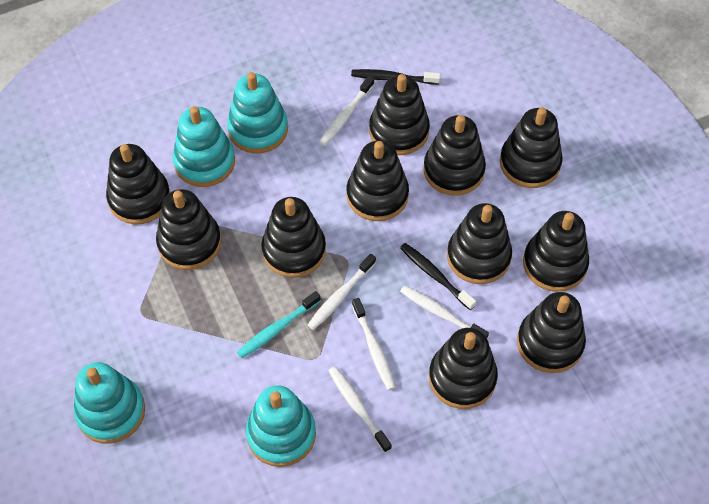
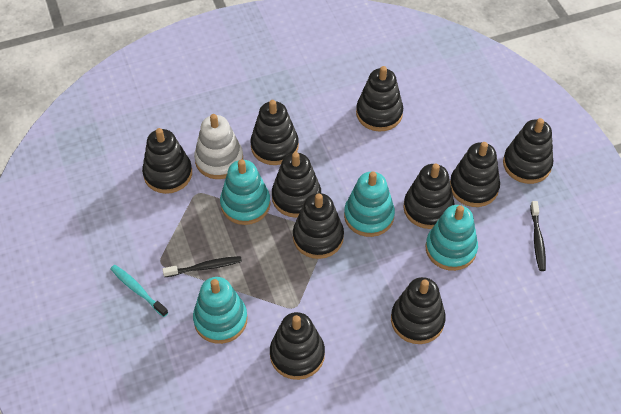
black stacking toy: 11 -> 10
white stacking toy: 0 -> 1
white toothbrush: 5 -> 0

